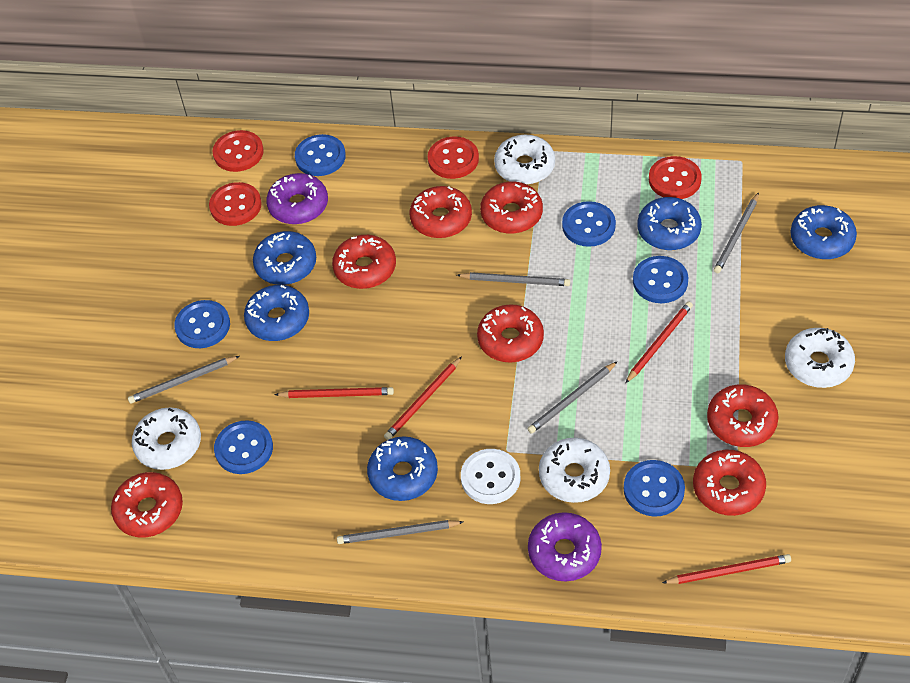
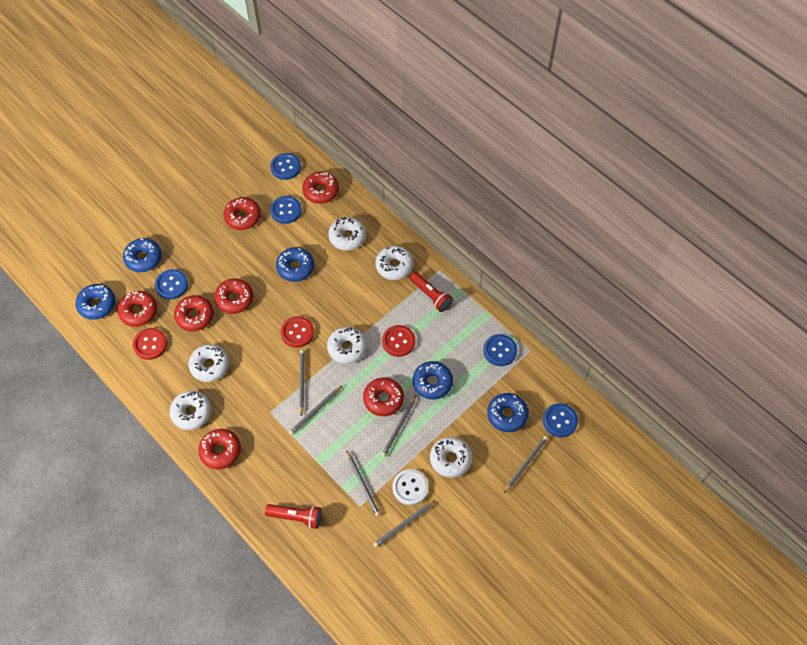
blue button: 6 -> 5
grey pencil: 5 -> 6
purple donut: 2 -> 0
red button: 4 -> 3
red flashlight: 0 -> 2
red pencil: 4 -> 0
white donut: 4 -> 6

